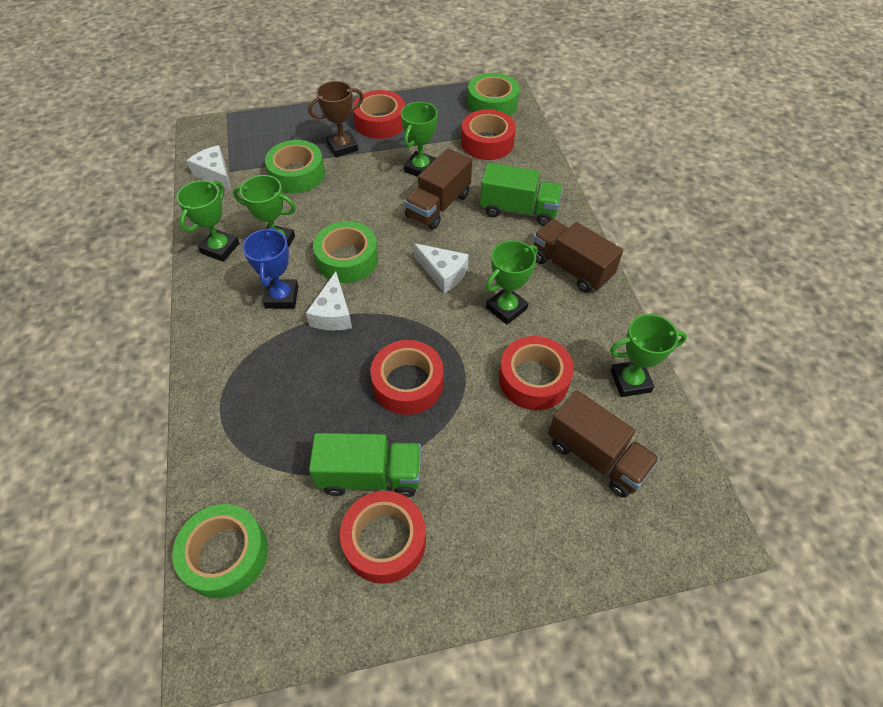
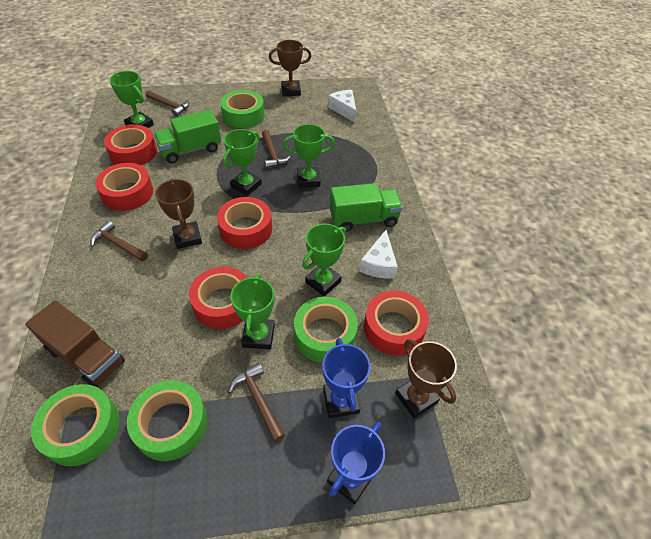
blue trophy: 1 -> 2
brown hammer: 0 -> 4
brown trophy: 1 -> 3
brown truck: 3 -> 1
white cheese: 3 -> 2

